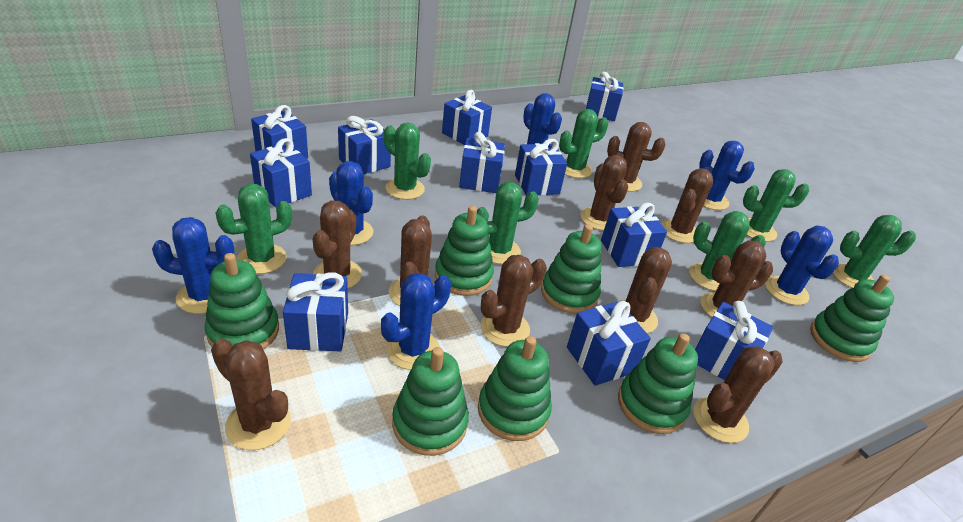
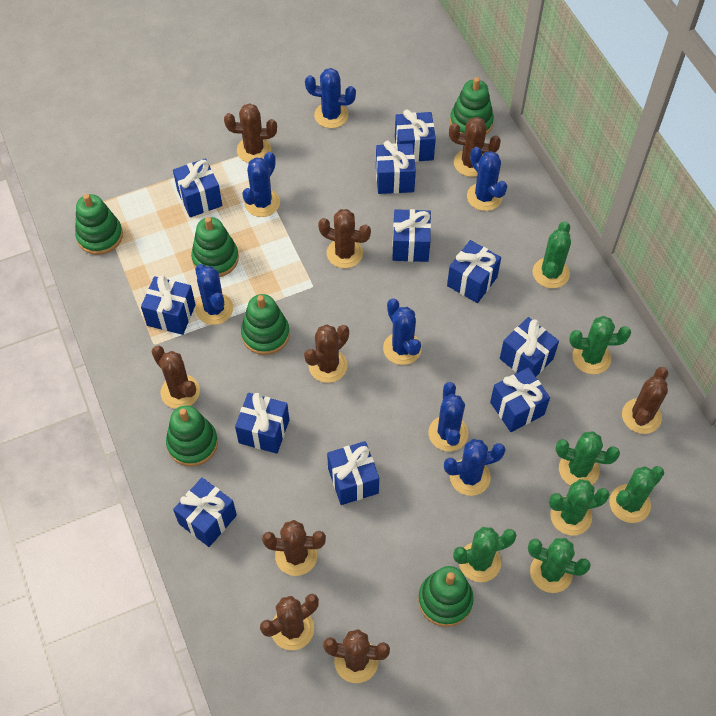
blue cactus: 6 -> 7
brown cactus: 10 -> 9
green stacking toy: 7 -> 6

